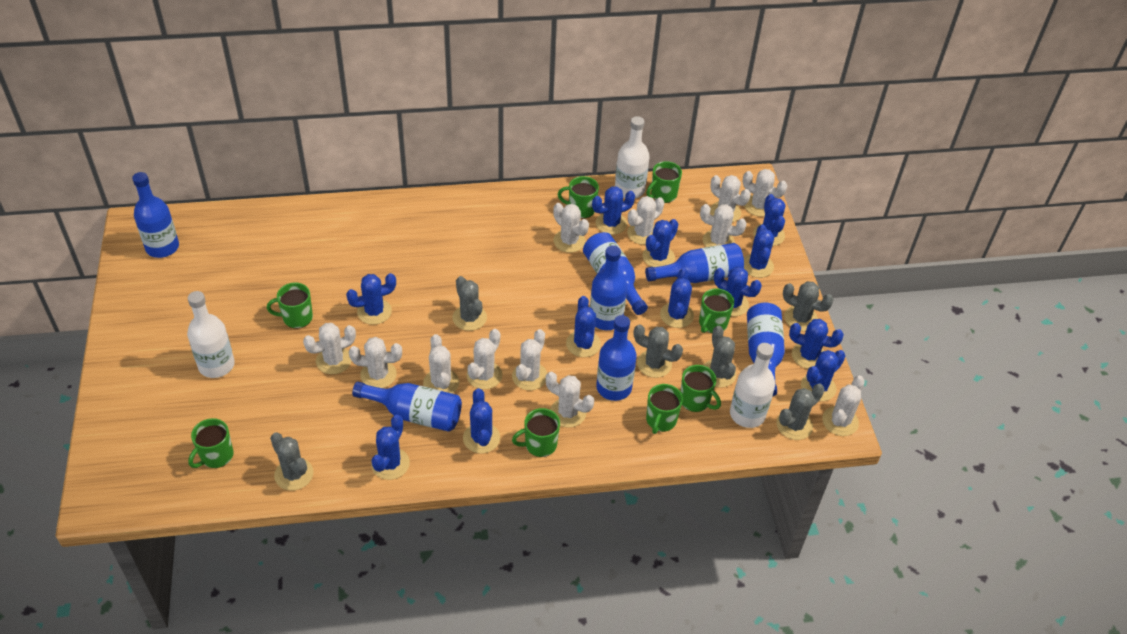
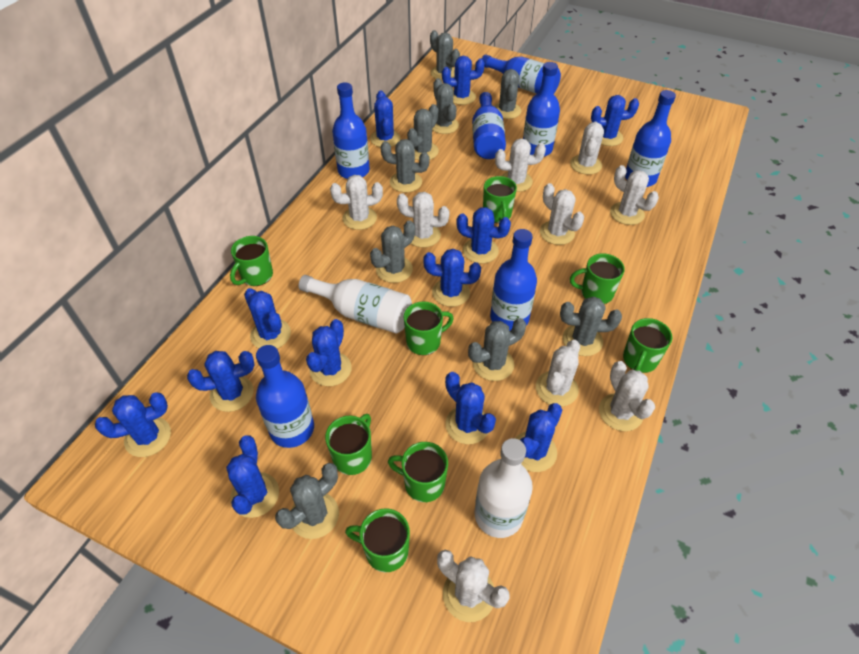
grey cactus: 6 -> 9
white bottle: 3 -> 2
white cactus: 12 -> 9

